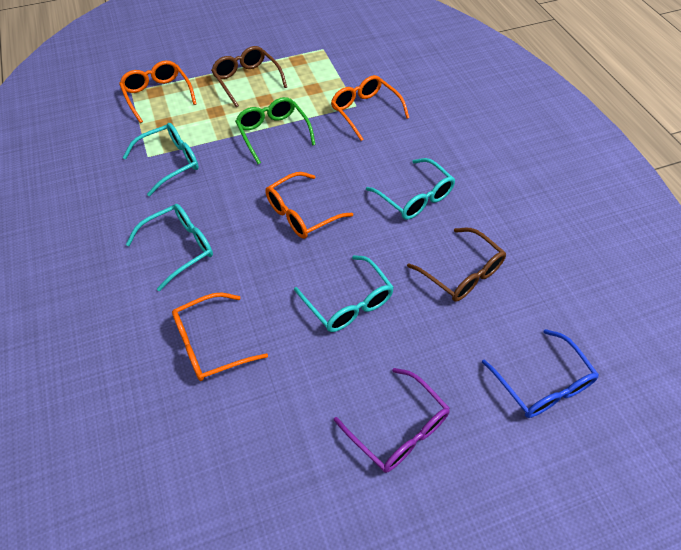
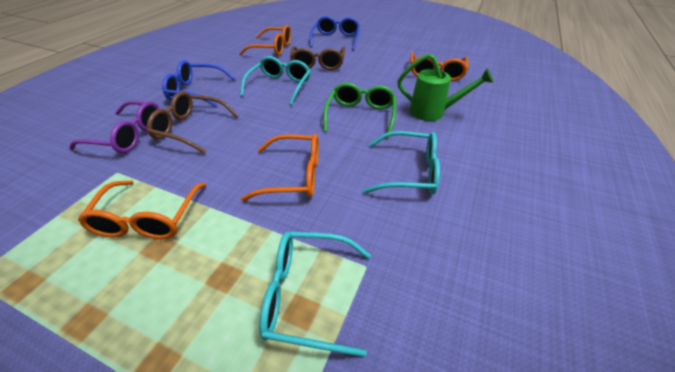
blue glasses: 1 -> 2
green watering can: 0 -> 1
turquoise glasses: 4 -> 3

